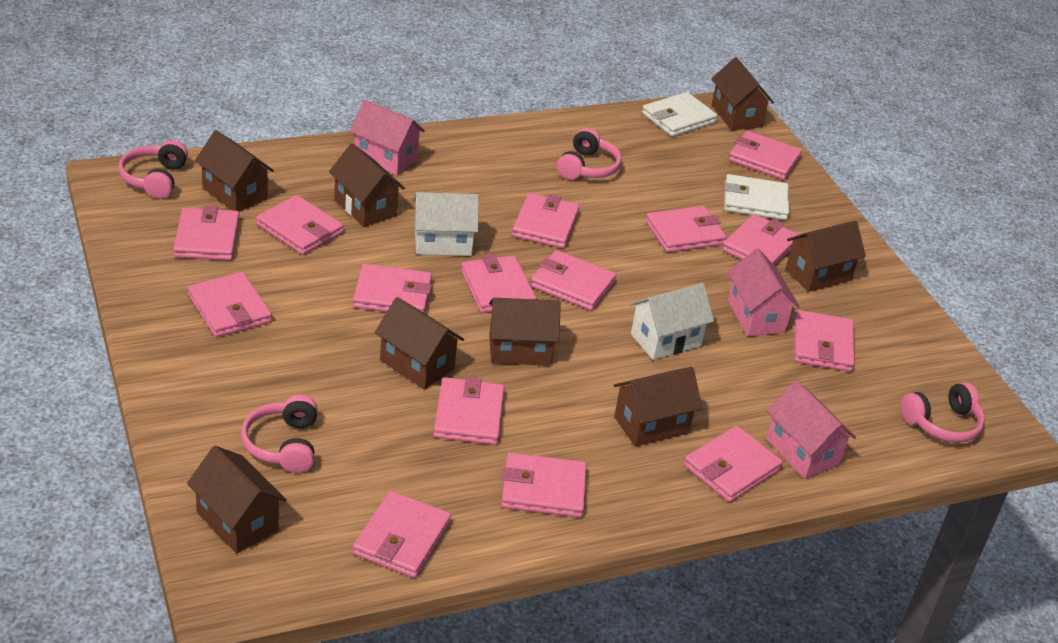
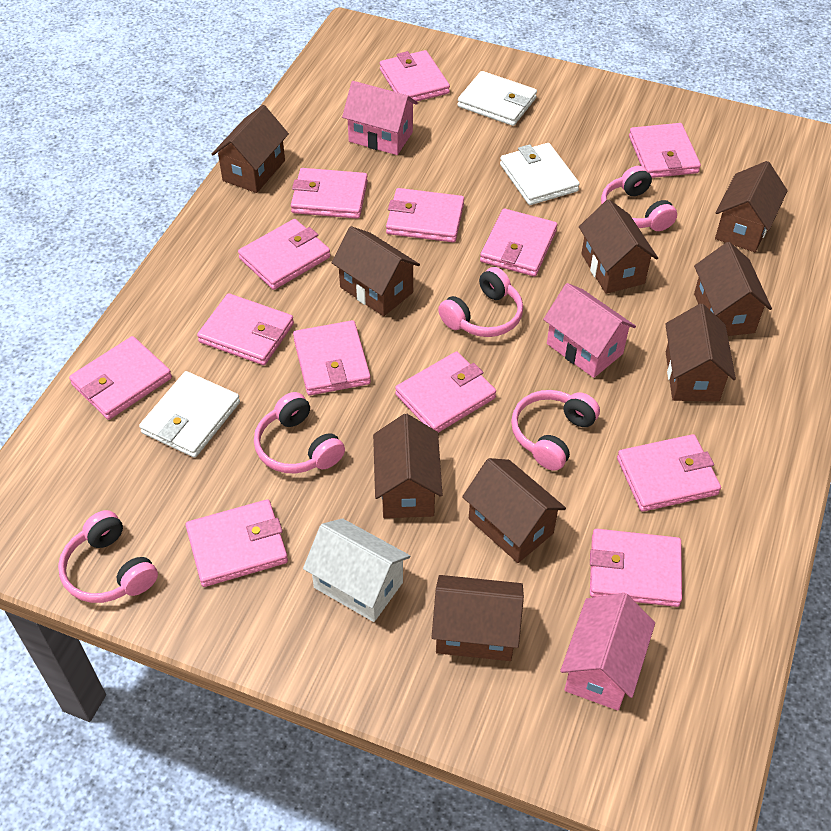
brown house: 8 -> 9
pink headphones: 4 -> 5
pink wallet: 15 -> 13
white house: 2 -> 1
white wallet: 2 -> 3

